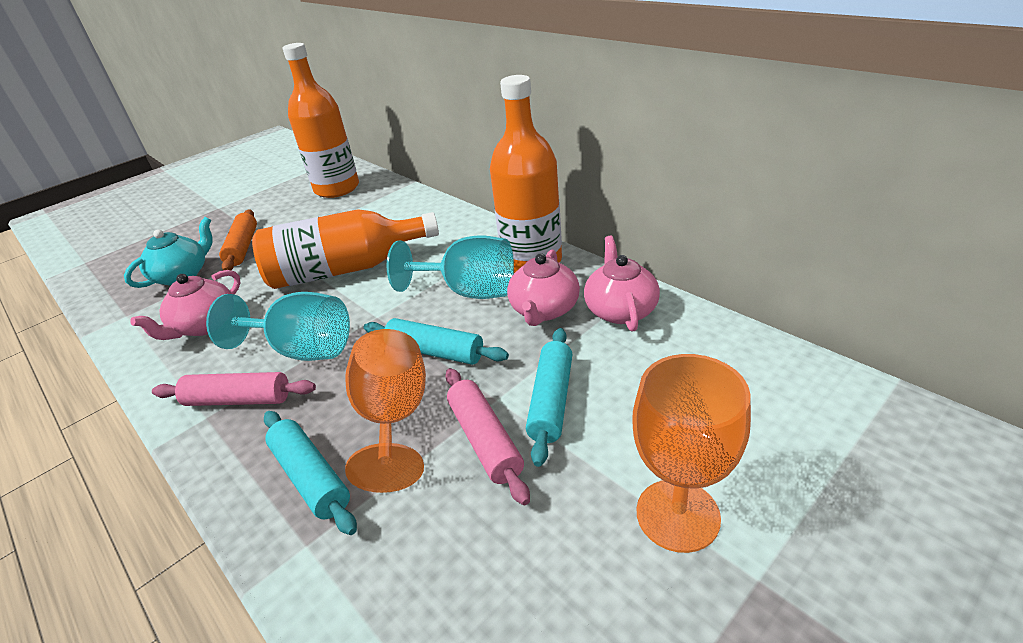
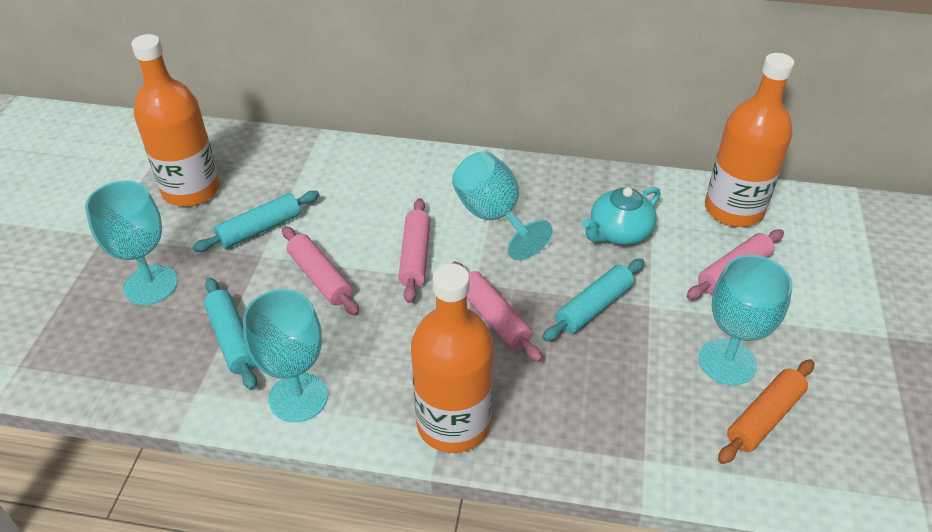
orange goblet: 2 -> 0
pink rolling pin: 2 -> 4
pink teapot: 3 -> 0
turquoise goblet: 2 -> 4

